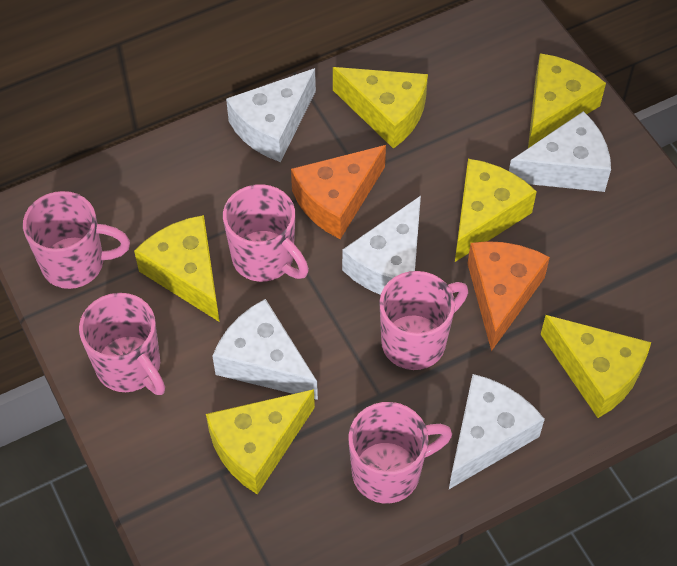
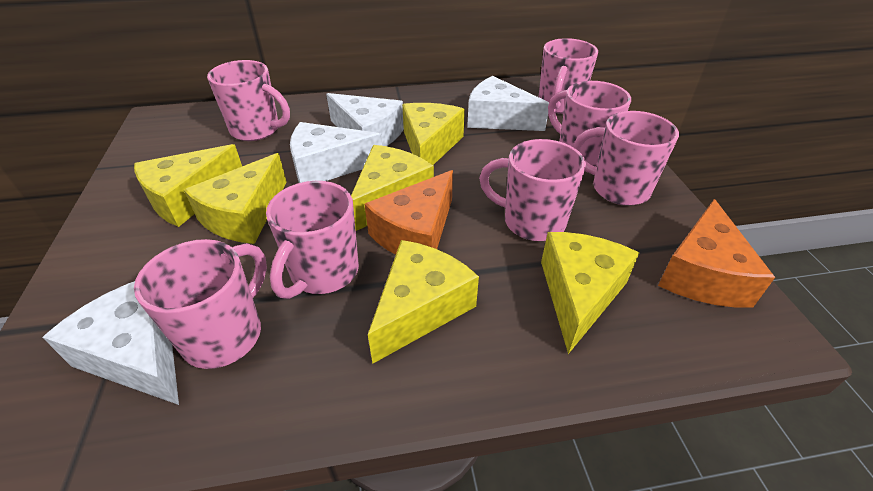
pink mug: 5 -> 7
white cheese: 5 -> 4

